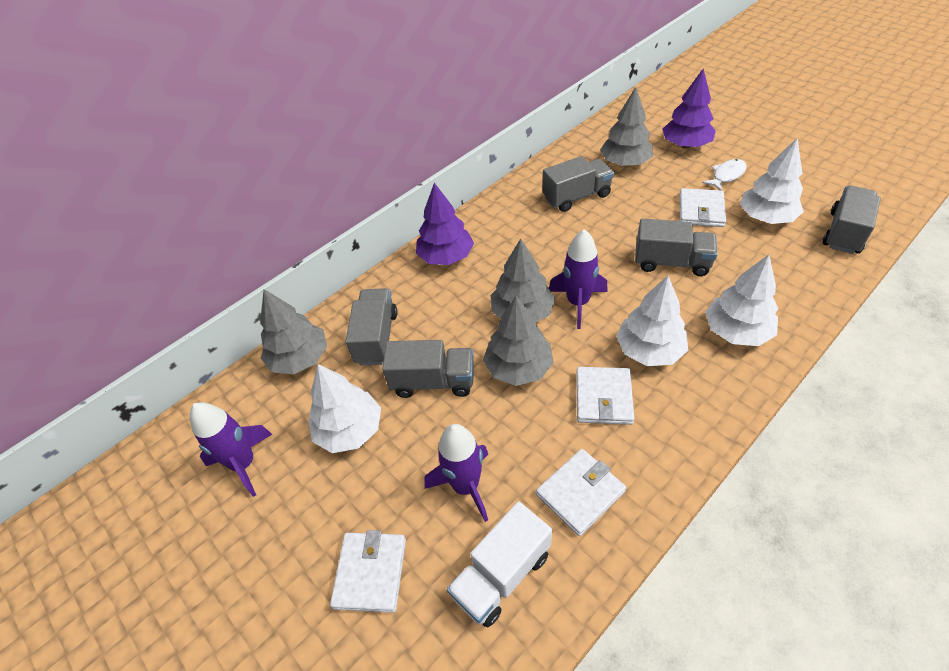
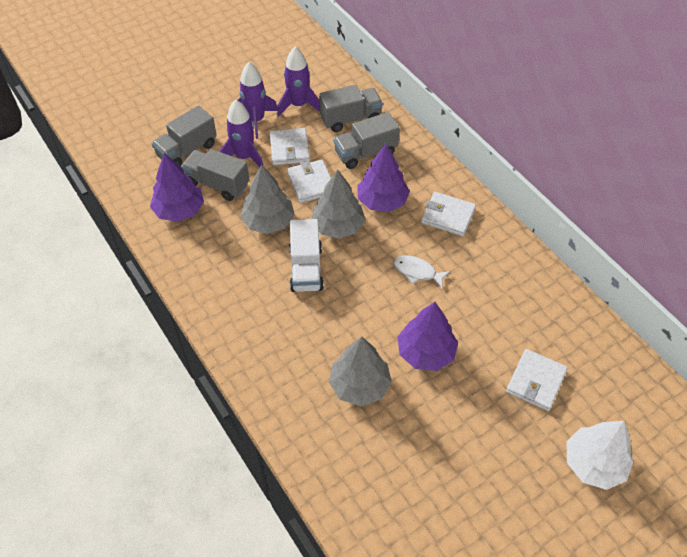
grey tree: 4 -> 3
grey truck: 5 -> 4
purple tree: 2 -> 3
white tree: 4 -> 1

